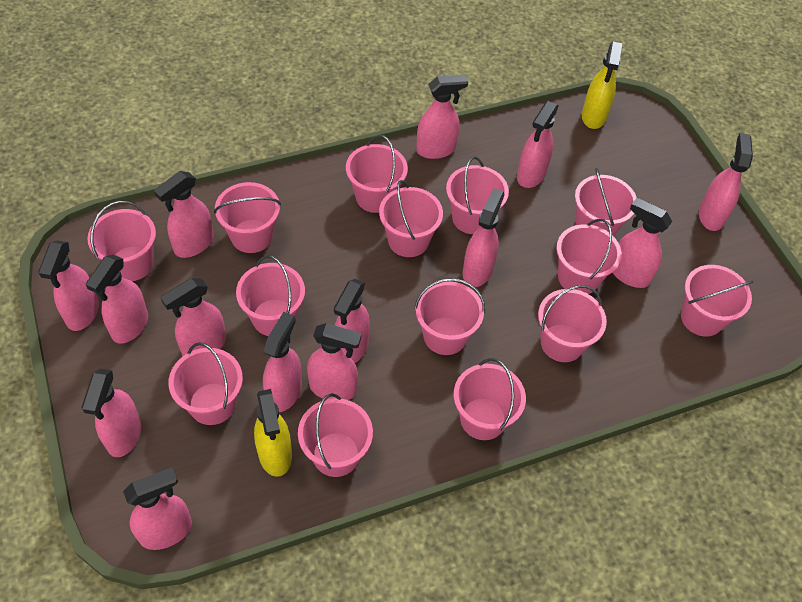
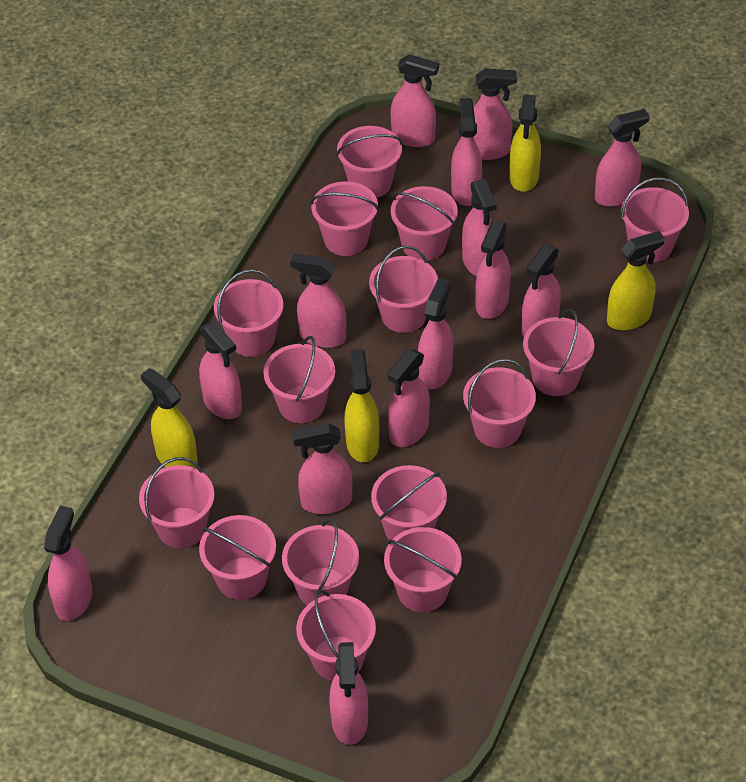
pink bucket: 14 -> 15
yellow spray bottle: 2 -> 4

